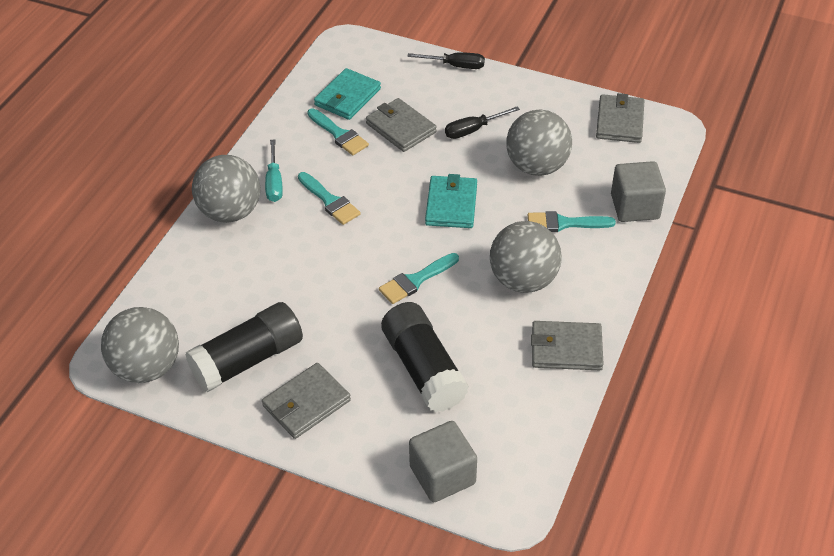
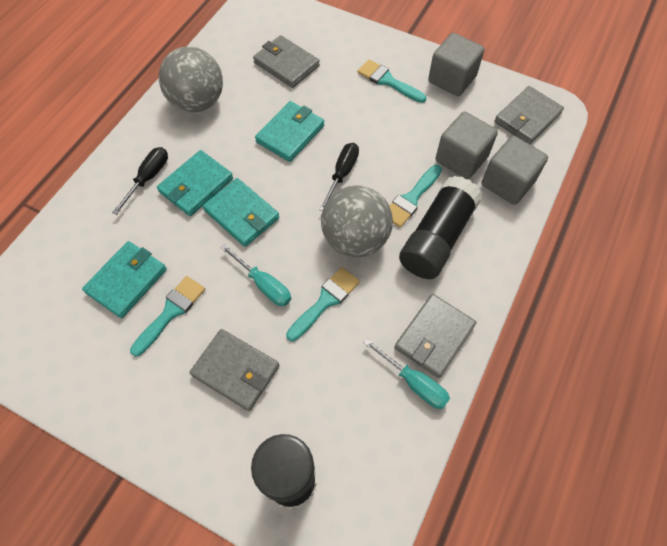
grey ball: 4 -> 2
grey cube: 2 -> 3
turquoise screwdriver: 1 -> 2
turquoise wallet: 2 -> 4

